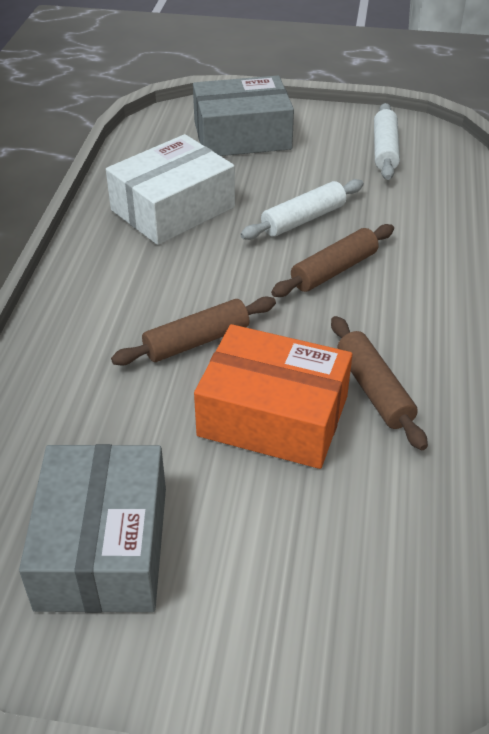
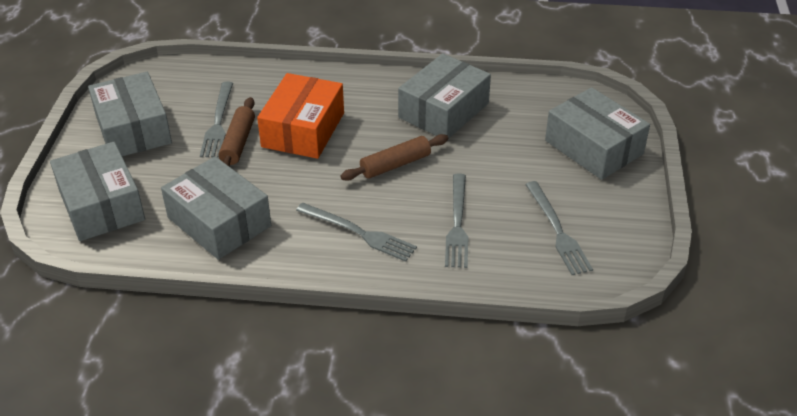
brown rolling pin: 3 -> 2
grey box: 2 -> 5
grey fork: 0 -> 4
white box: 1 -> 0
white rolling pin: 2 -> 0

